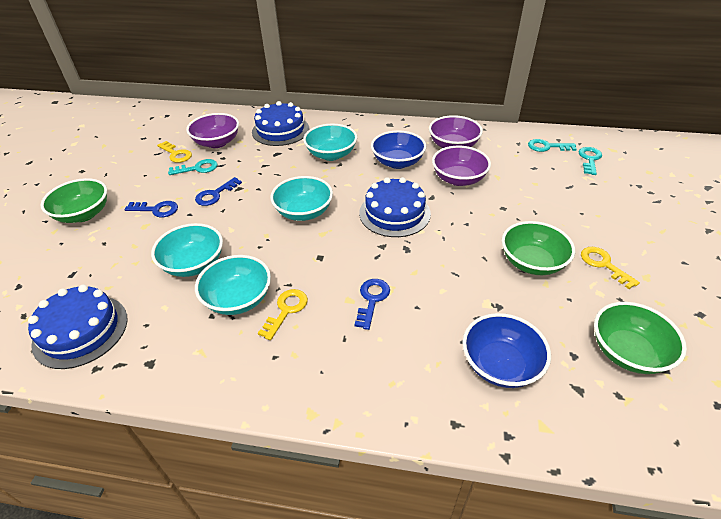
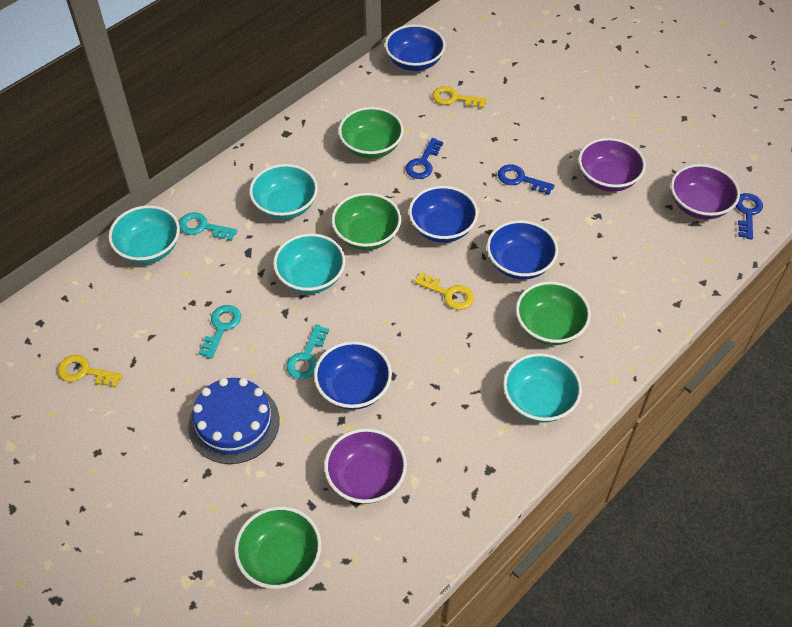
blue bowl: 2 -> 4
blue cake: 3 -> 1
green bowl: 3 -> 4

